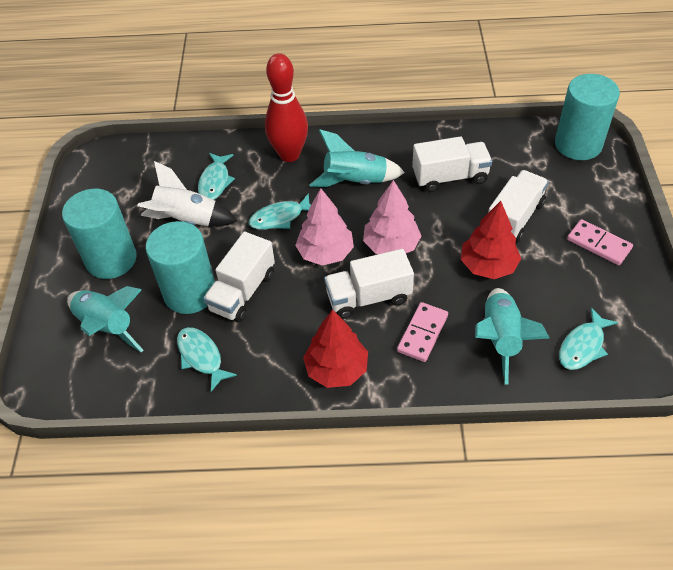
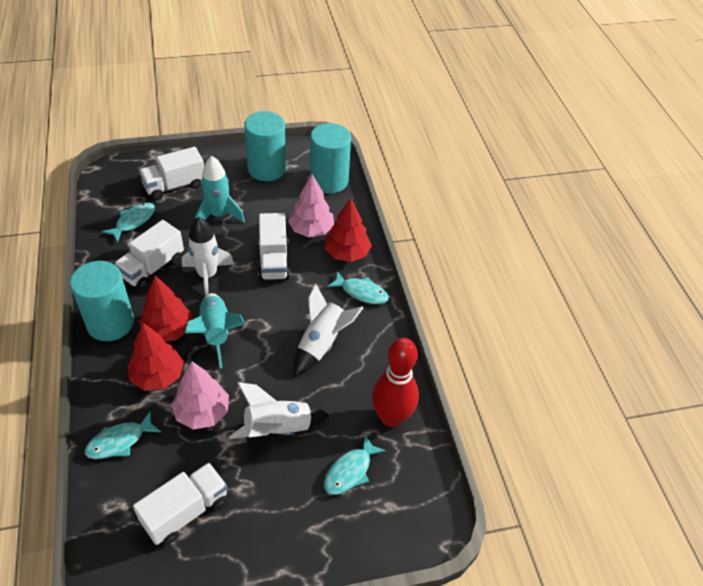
pink domino: 2 -> 0
red tree: 2 -> 3
turquoise rocket: 3 -> 2
white rocket: 1 -> 3

